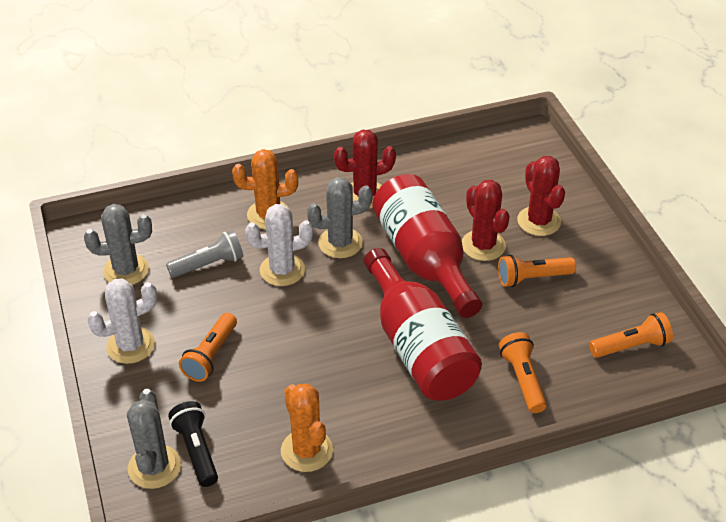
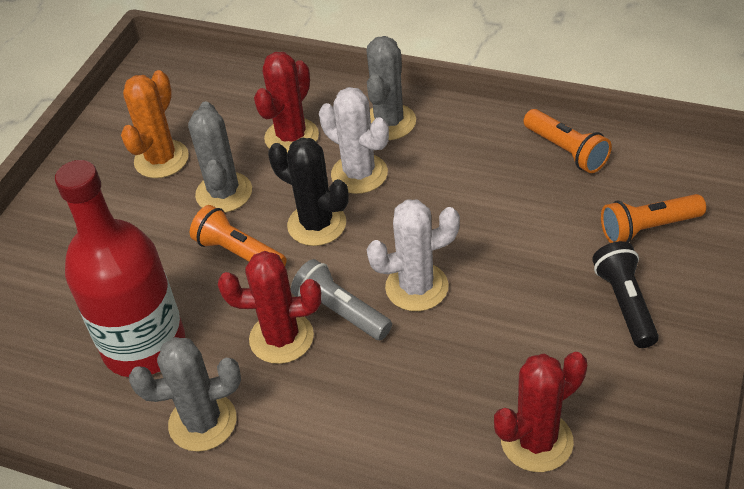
black cactus: 0 -> 1
orange cactus: 2 -> 1
orange flashlight: 4 -> 3
red bottle: 2 -> 1

